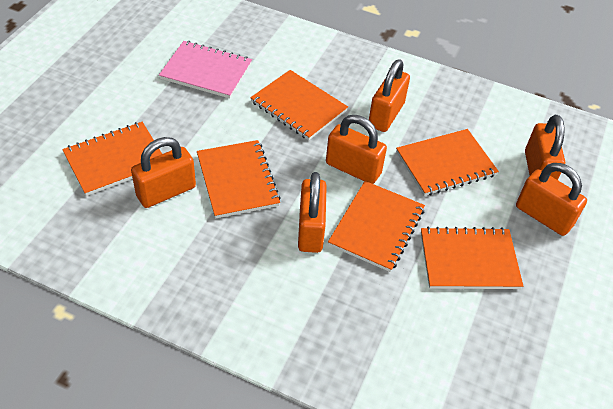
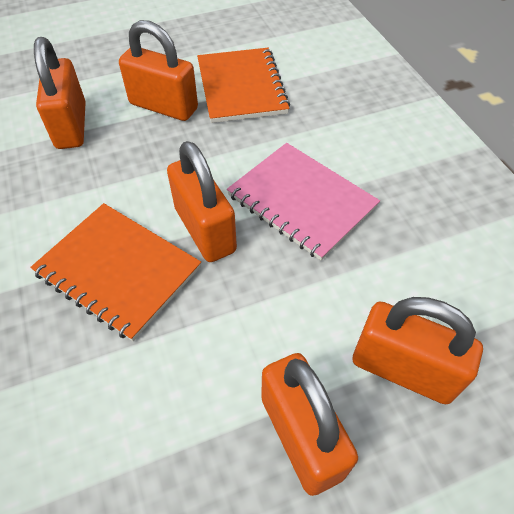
orange notebook: 6 -> 2
orange padlock: 6 -> 5

